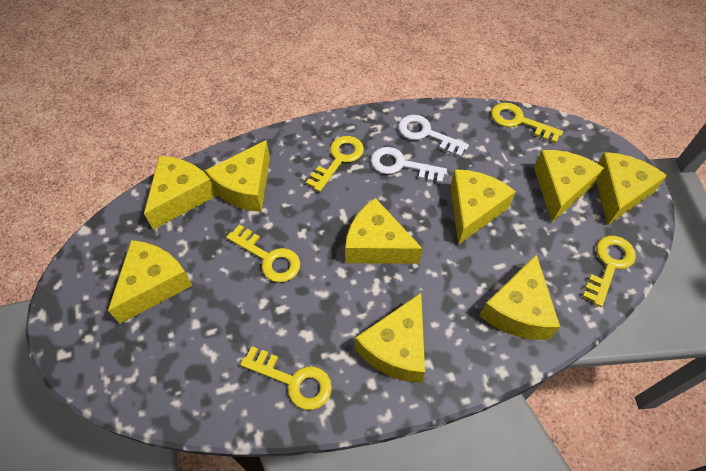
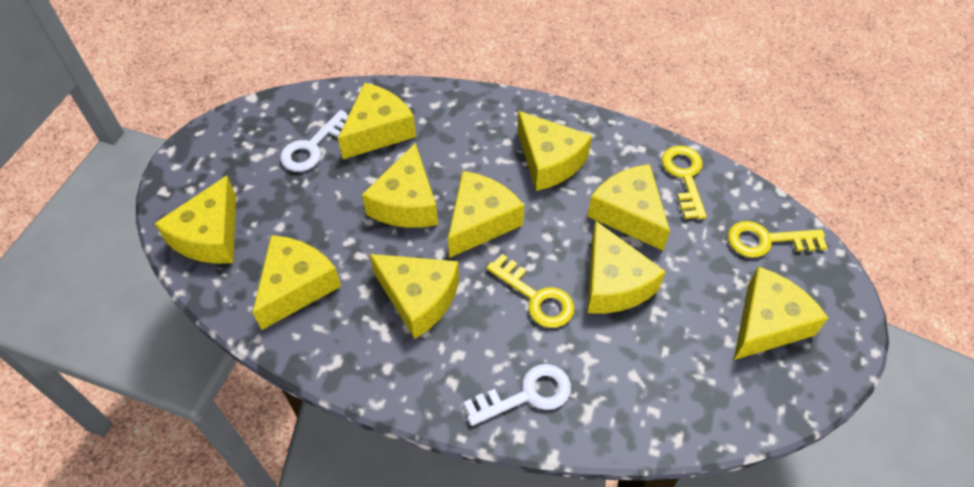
yellow cheese: 9 -> 10
yellow key: 5 -> 3

